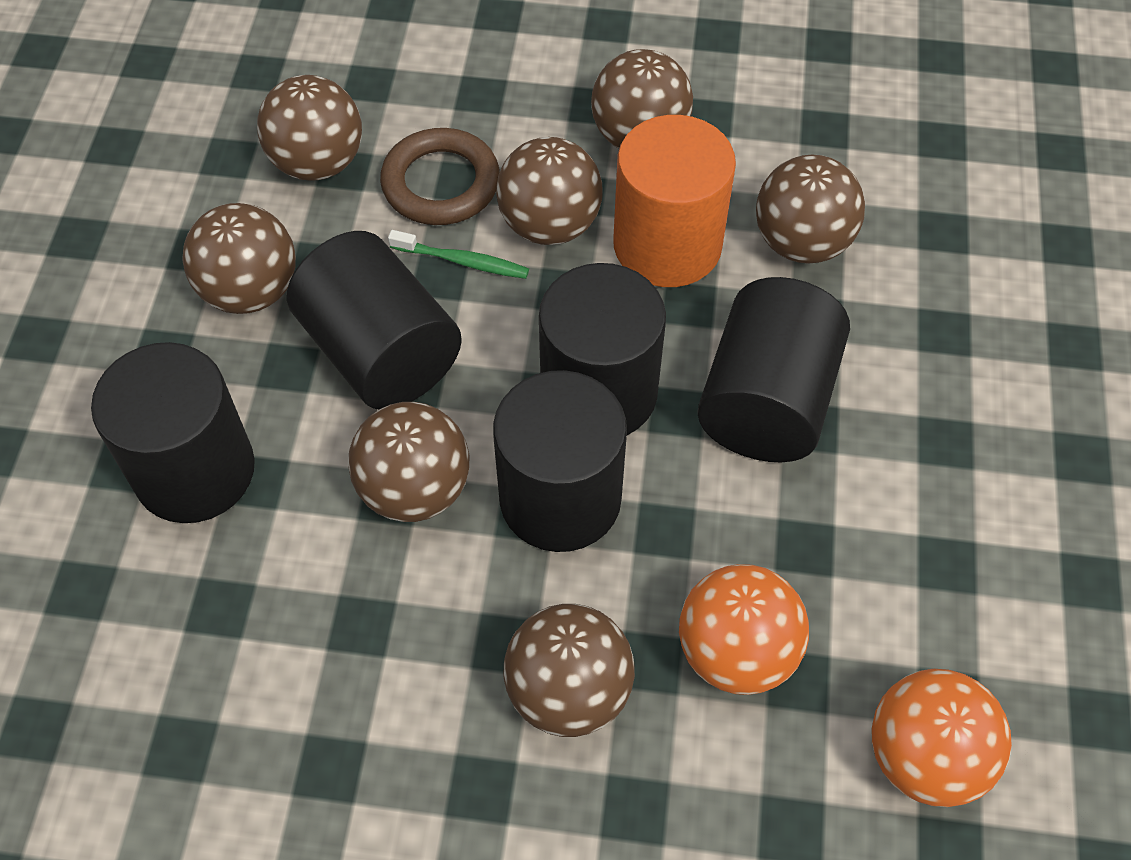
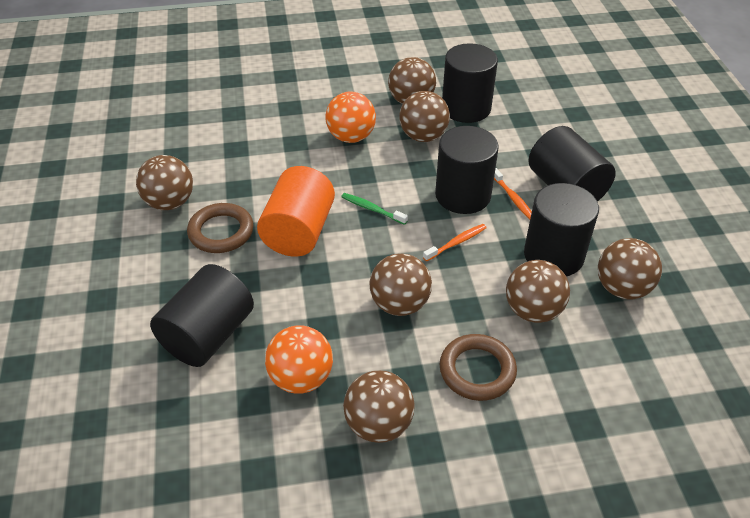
brown ring: 1 -> 2
orange toothbrush: 0 -> 2

